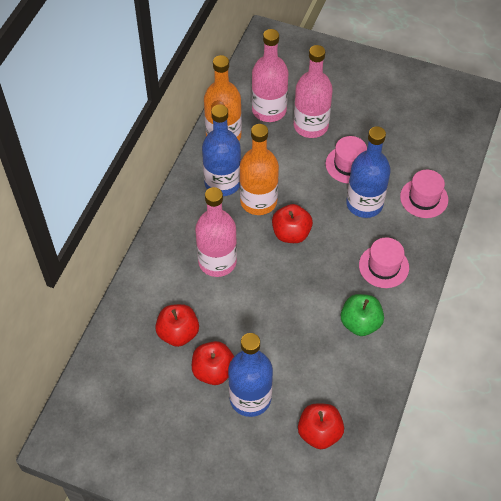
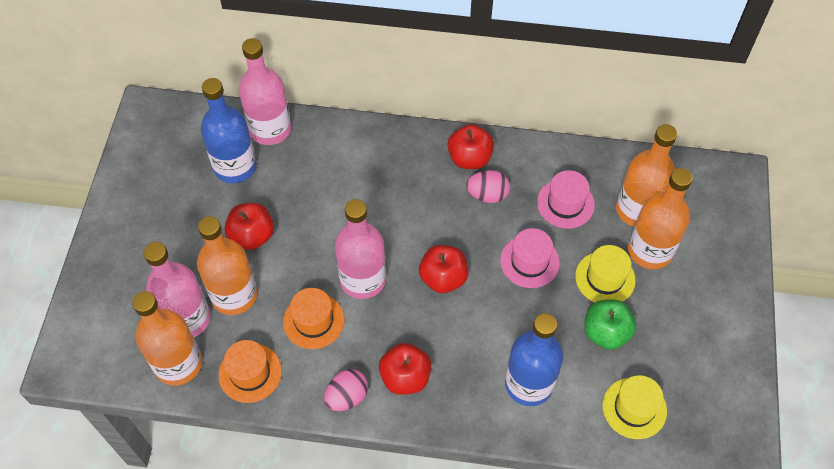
blue bottle: 3 -> 2
orange bottle: 2 -> 4
orange hat: 0 -> 2
pink egg: 0 -> 2
pink hat: 3 -> 2
yellow hat: 0 -> 2

